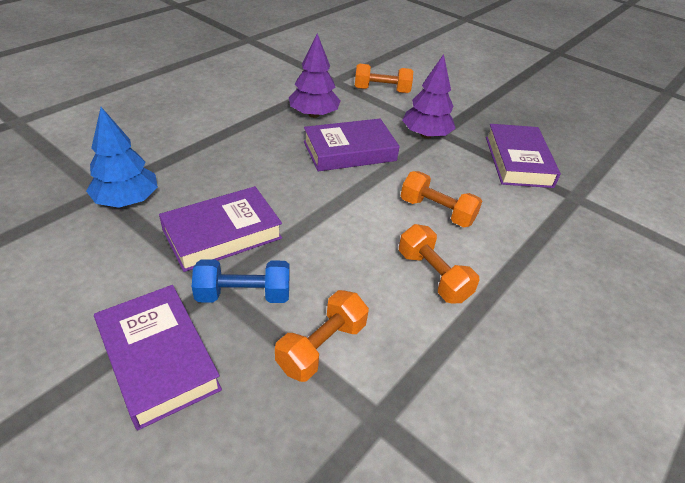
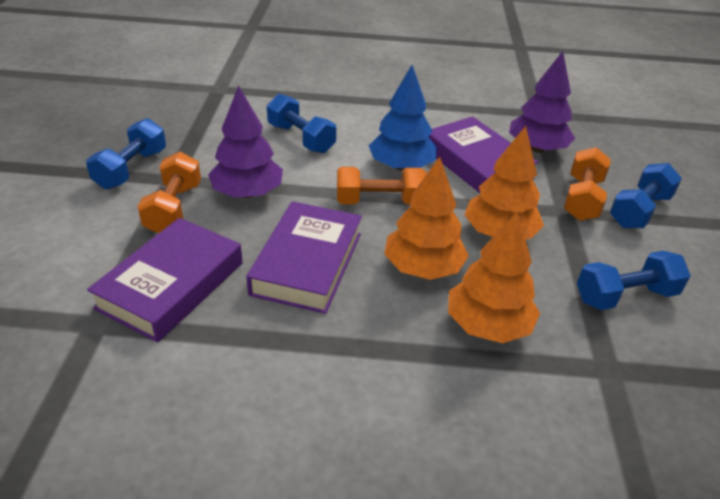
blue dumbbell: 1 -> 4
orange dumbbell: 4 -> 3
orange tree: 0 -> 3
purple book: 4 -> 3

